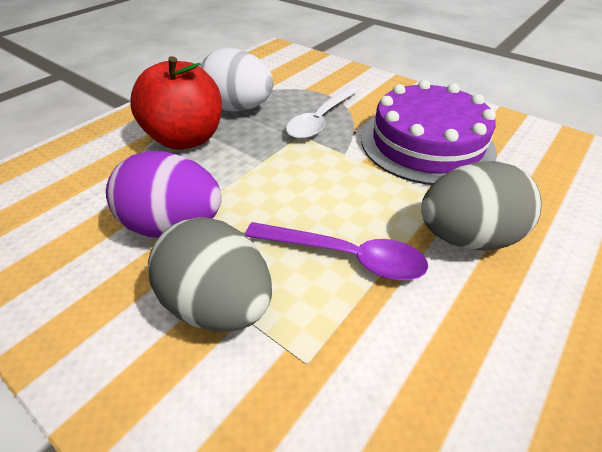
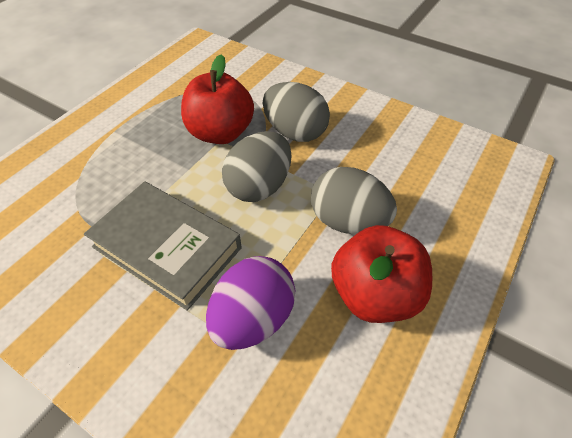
grey book: 0 -> 1
grey egg: 2 -> 3
purple cake: 1 -> 0
purple spoon: 1 -> 0
red apple: 1 -> 2
white egg: 1 -> 0
white spoon: 1 -> 0

